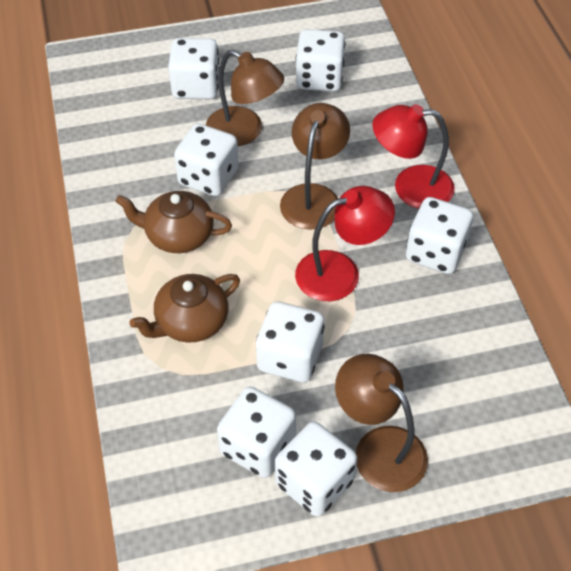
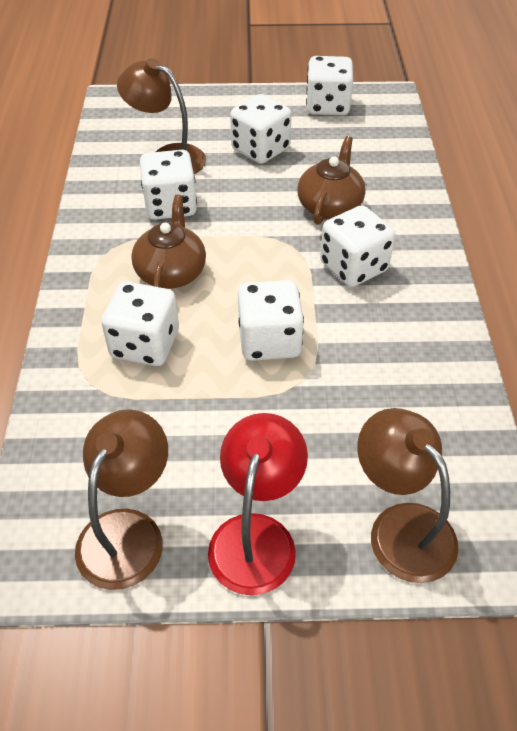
red lamp: 2 -> 1
white dice: 7 -> 6

